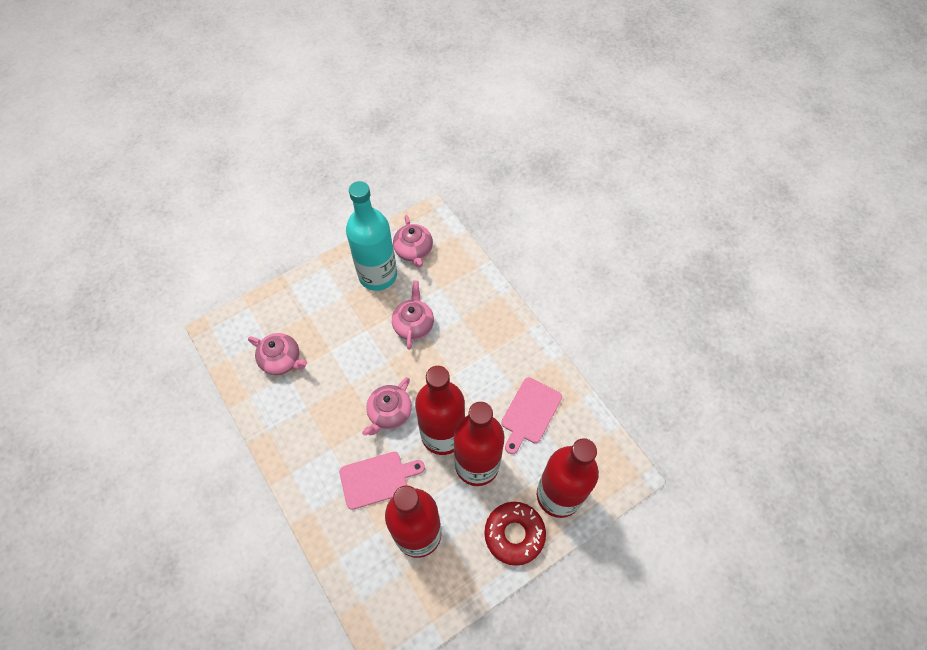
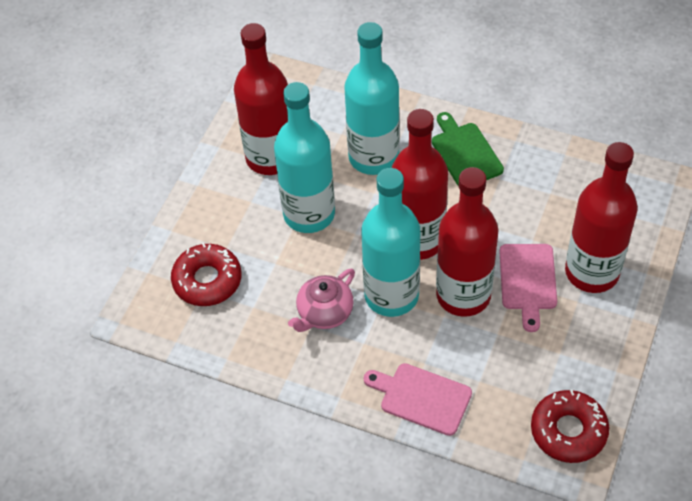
green cutting board: 0 -> 1
pink teapot: 4 -> 1
red donut: 1 -> 2
turquoise bottle: 1 -> 3

